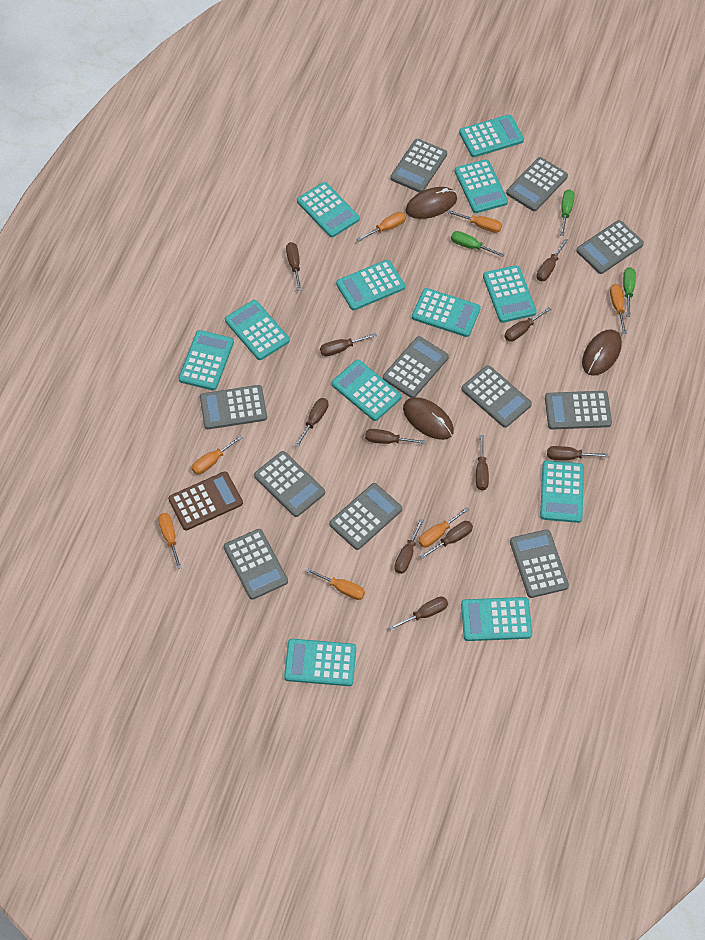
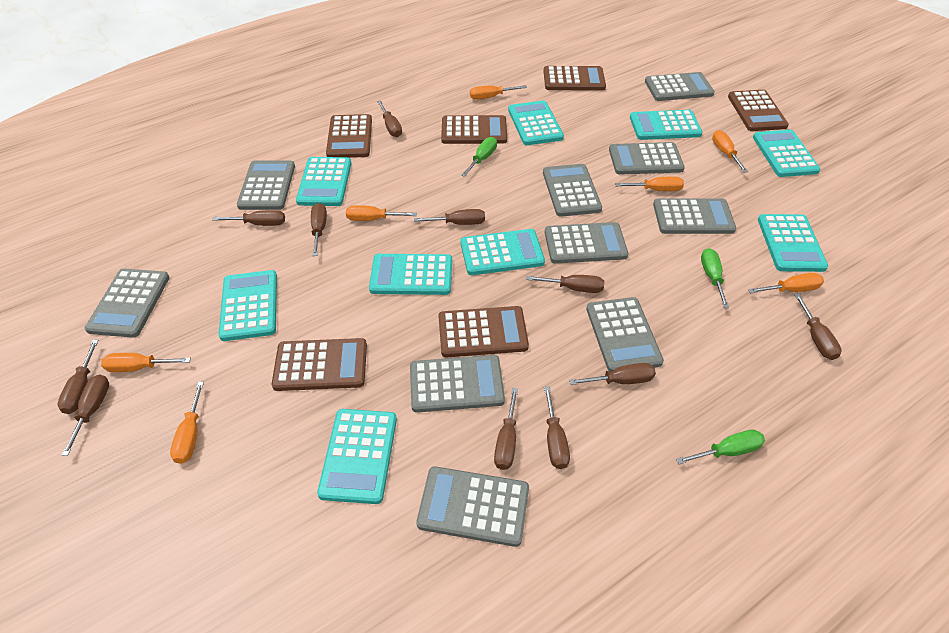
brown calculator: 1 -> 6
brown mouse: 3 -> 0
grey calculator: 11 -> 10
turquoise calculator: 12 -> 9

